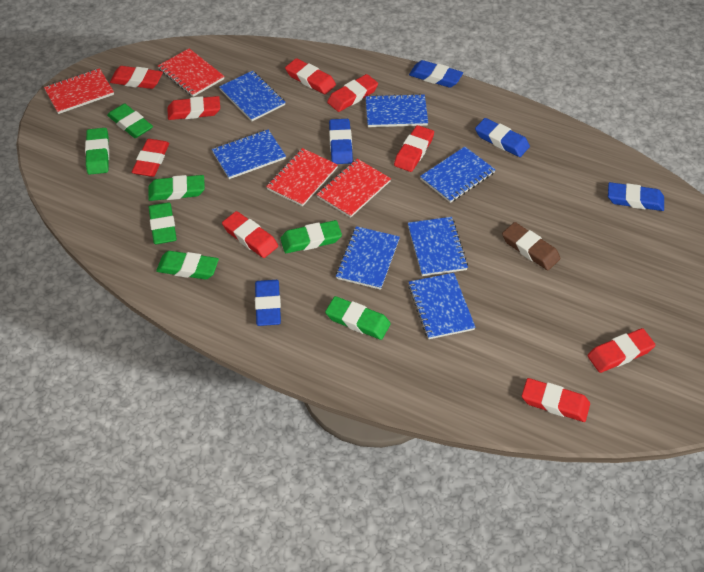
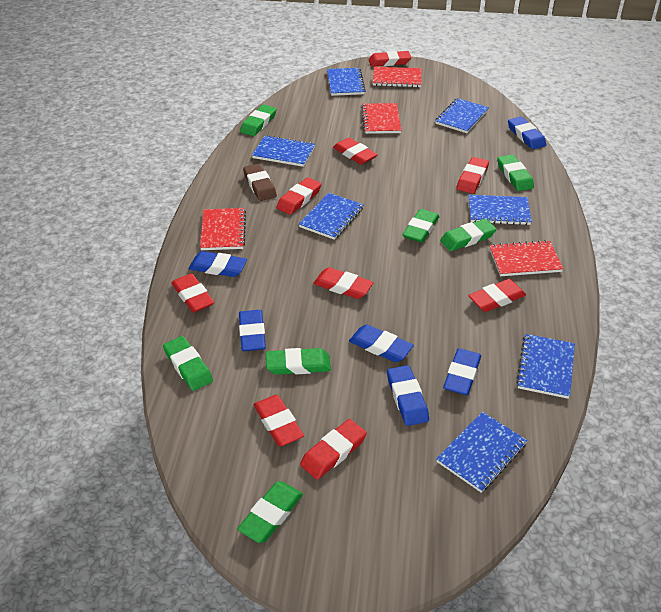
blue eraser: 5 -> 6

